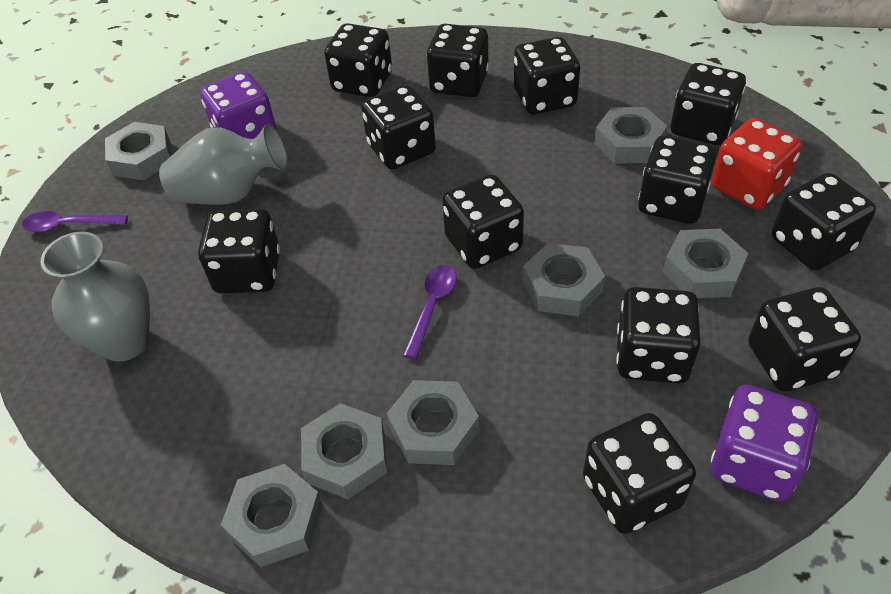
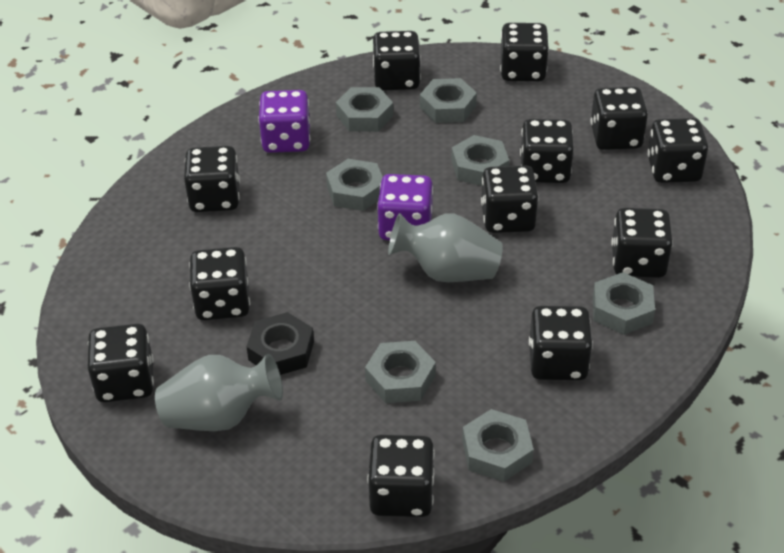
black nut: 0 -> 1
purple spoon: 2 -> 0
red dice: 1 -> 0

